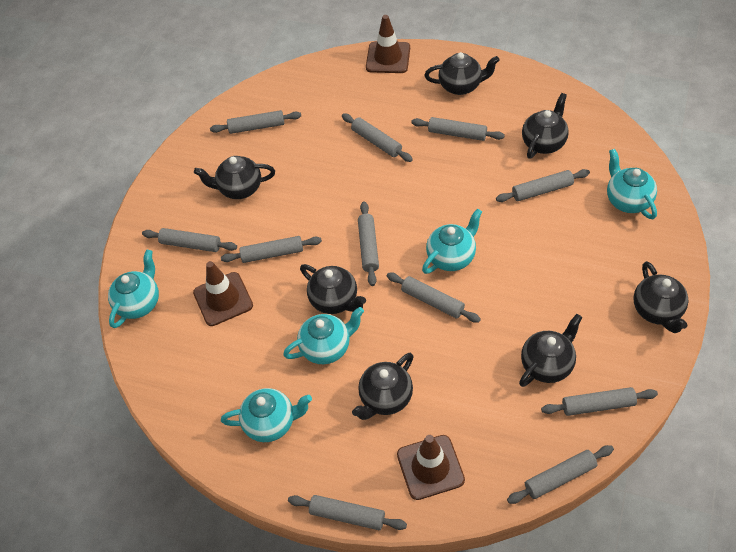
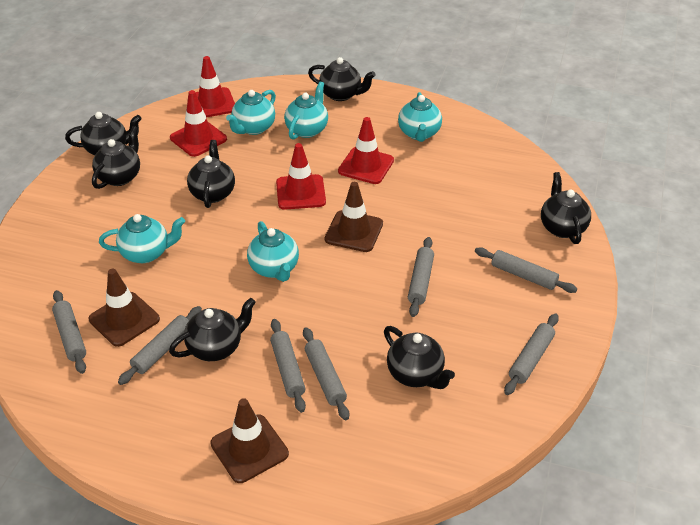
grey rolling pin: 11 -> 7
red traffic cone: 0 -> 4

